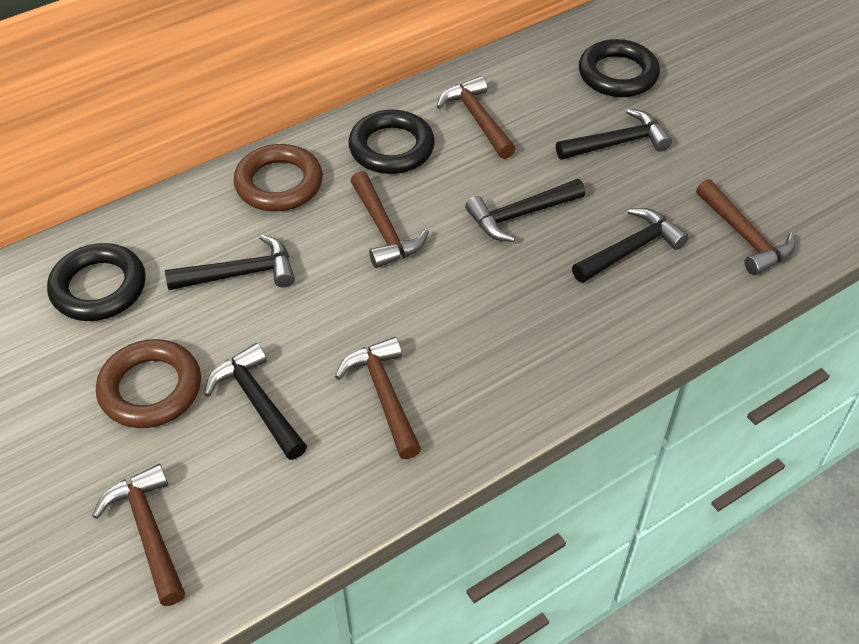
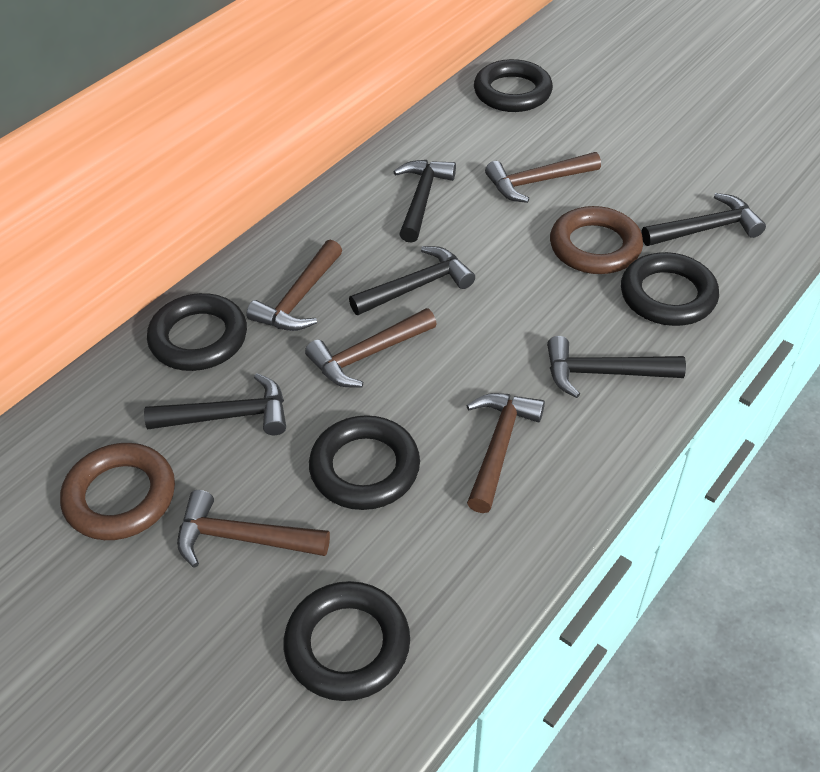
black ring: 3 -> 5

